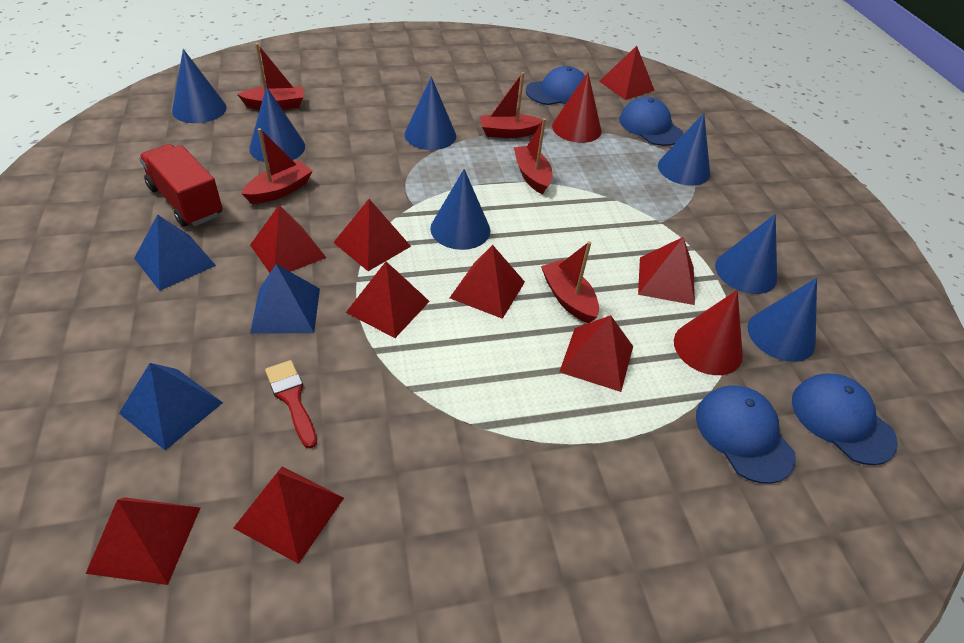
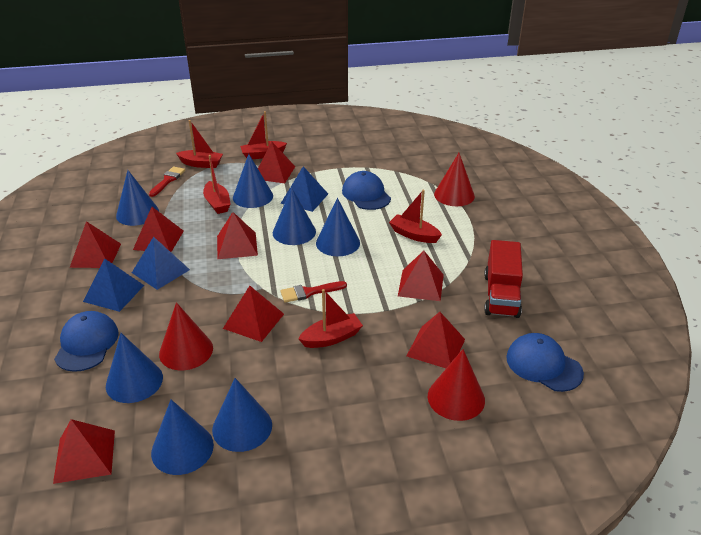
blue cap: 4 -> 3
red brush: 1 -> 2
red cone: 2 -> 3
red pyramid: 9 -> 8

